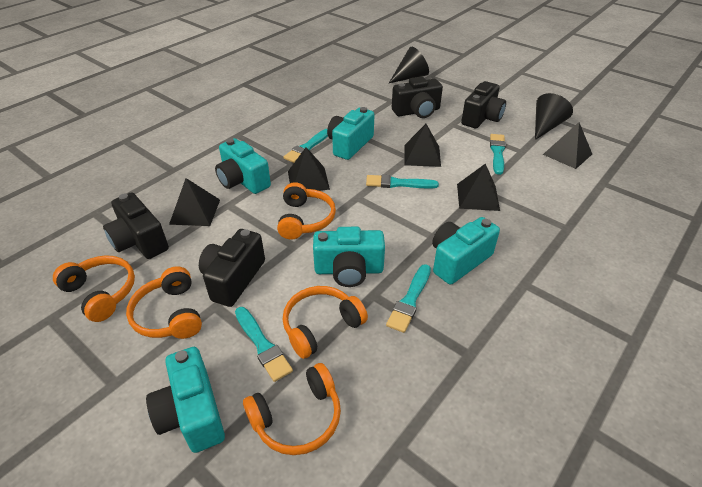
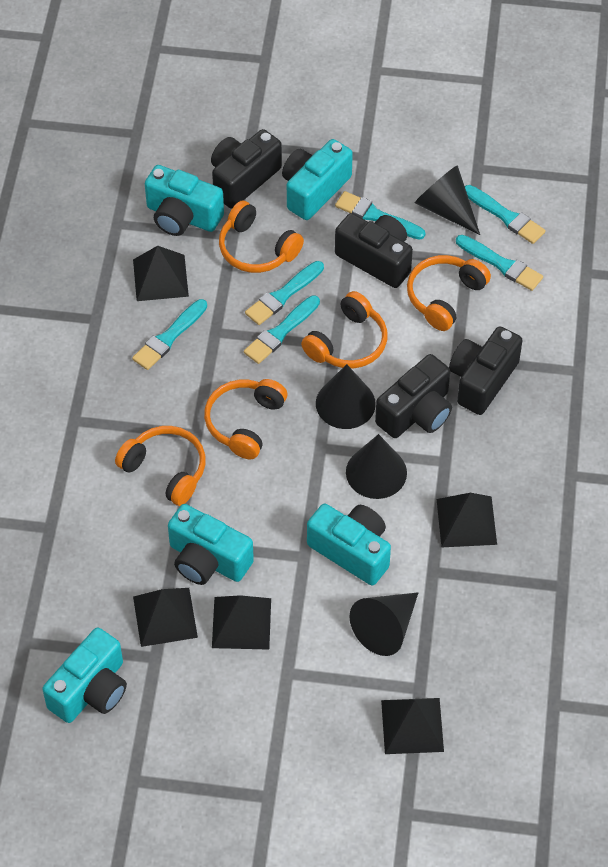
black cone: 2 -> 4
turquoise brush: 5 -> 6

